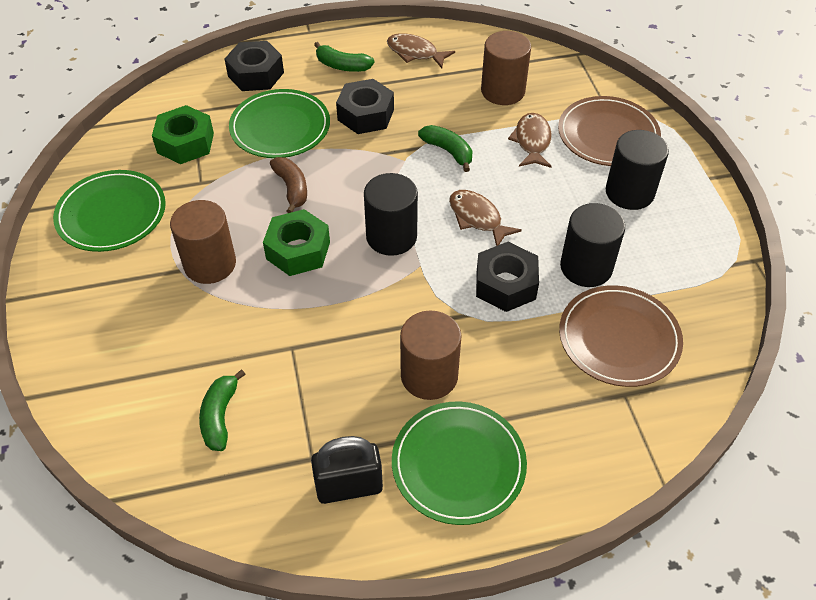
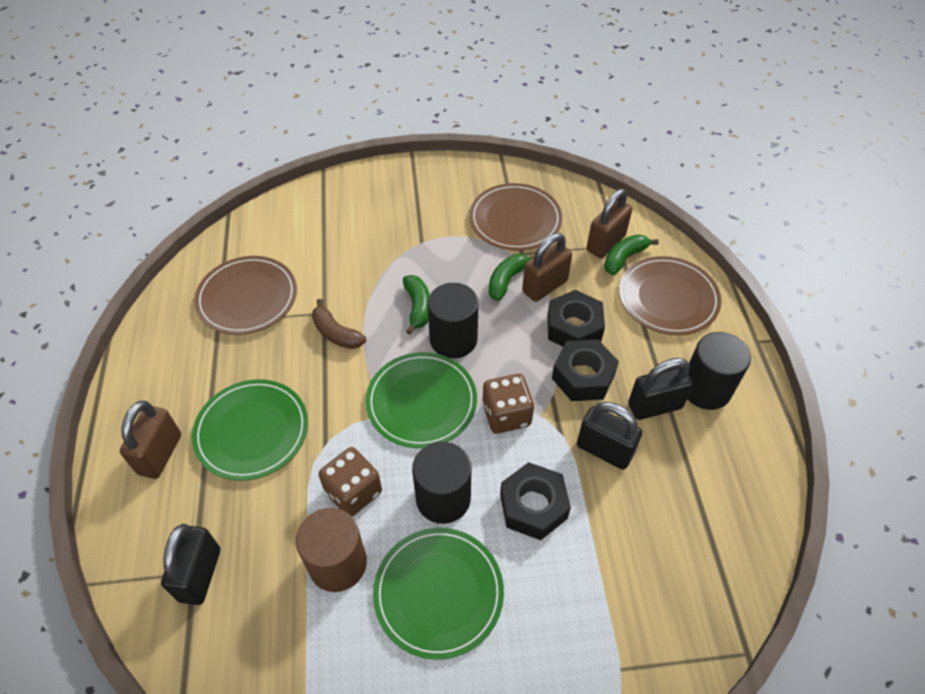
black padlock: 1 -> 3
brown cylinder: 3 -> 1
brown dice: 0 -> 2
brown fish: 3 -> 0
brown padlock: 0 -> 3
brown plate: 2 -> 3
green nut: 2 -> 0

